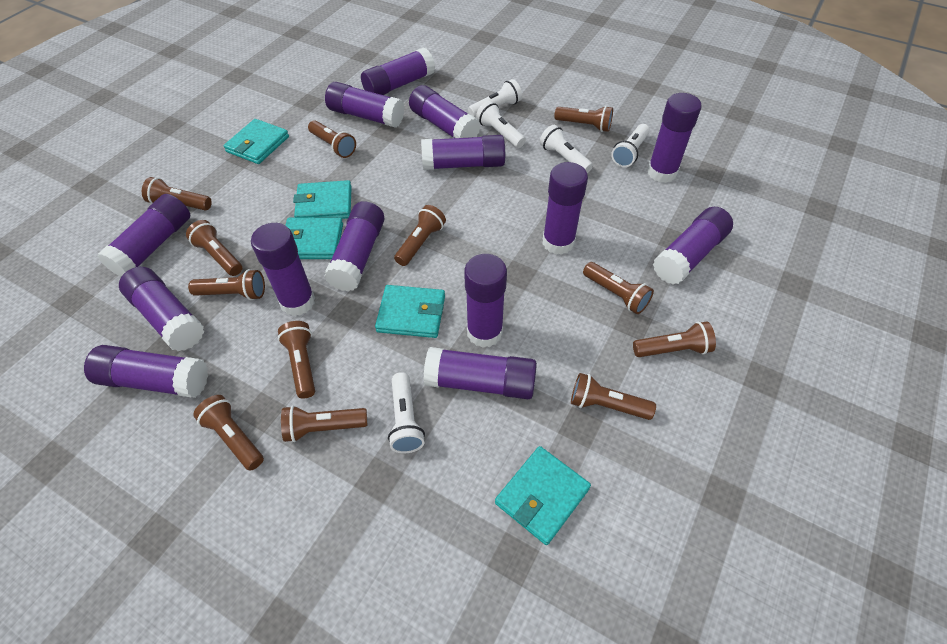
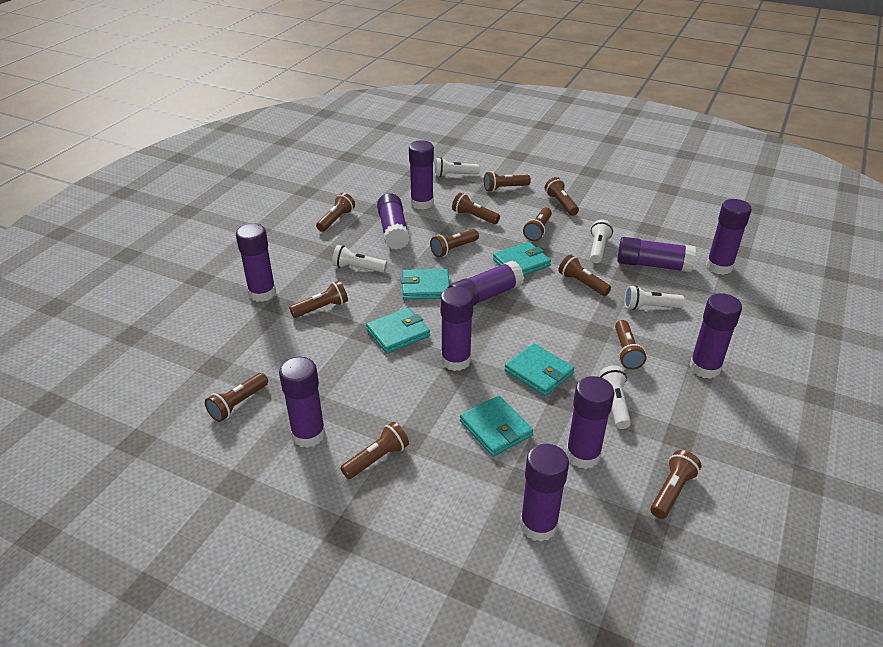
purple glue stick: 14 -> 11

